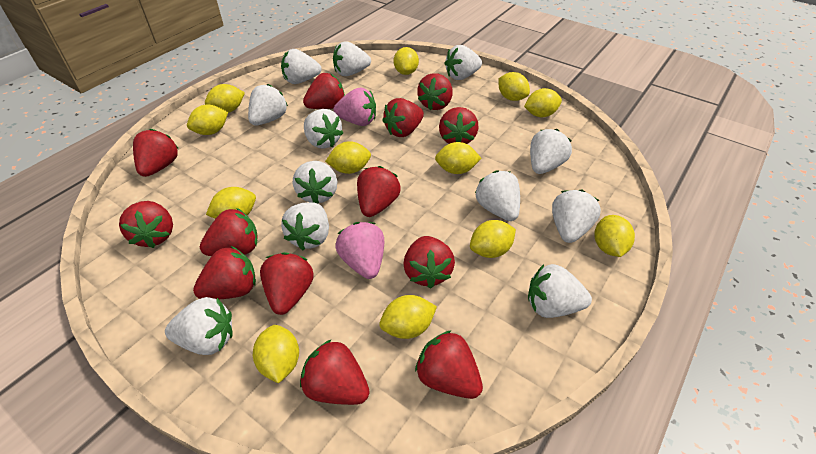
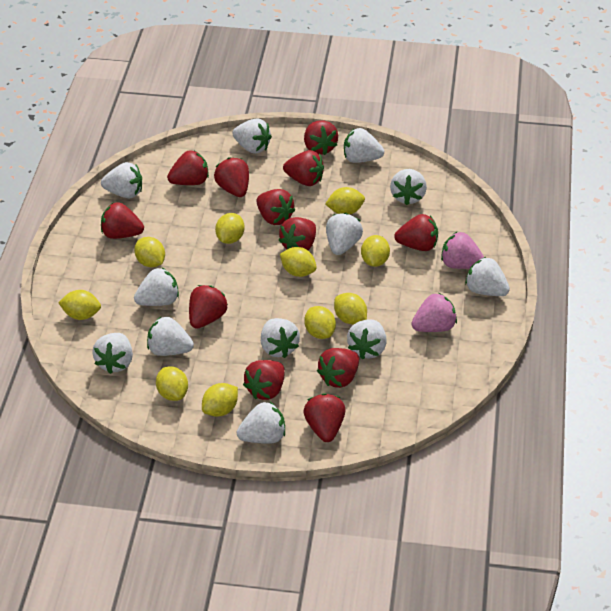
red strawberry: 13 -> 12
yellow lemon: 12 -> 10

